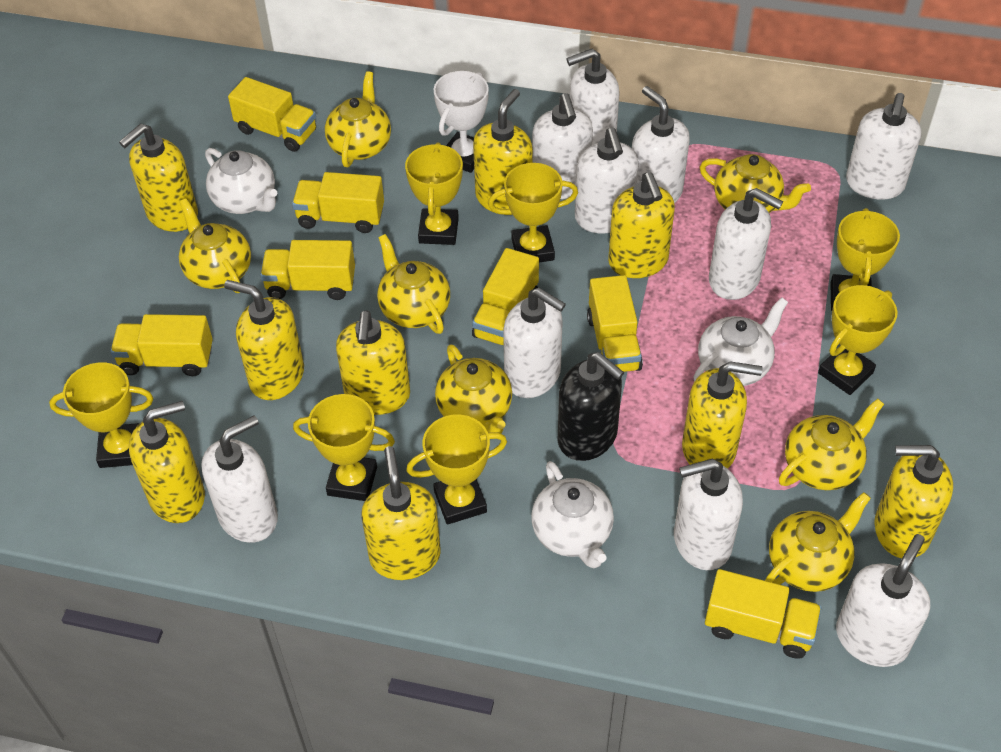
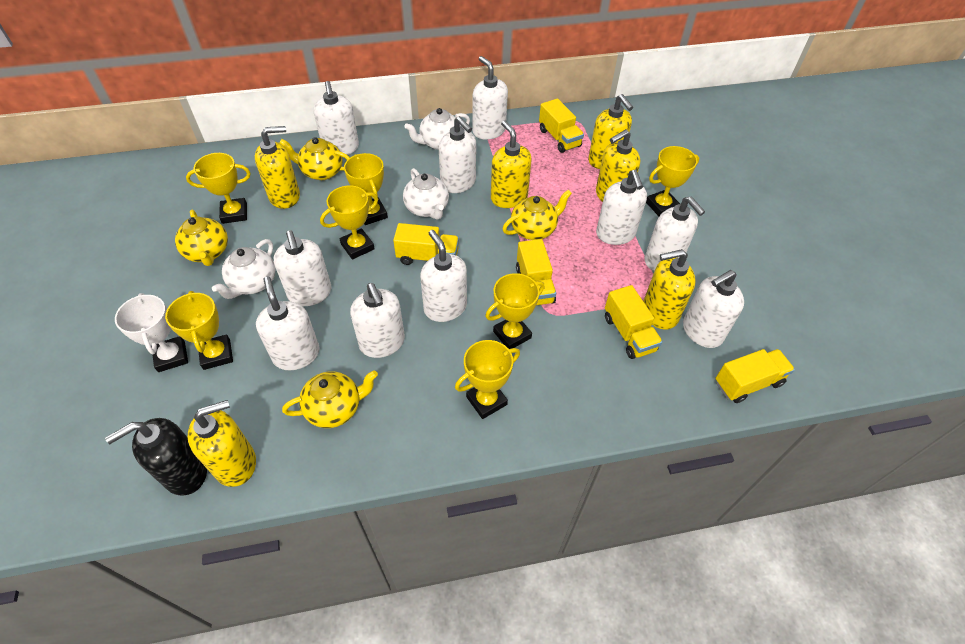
yellow soap dispenser: 9 -> 6
yellow teapot: 7 -> 4
yellow truck: 7 -> 5

